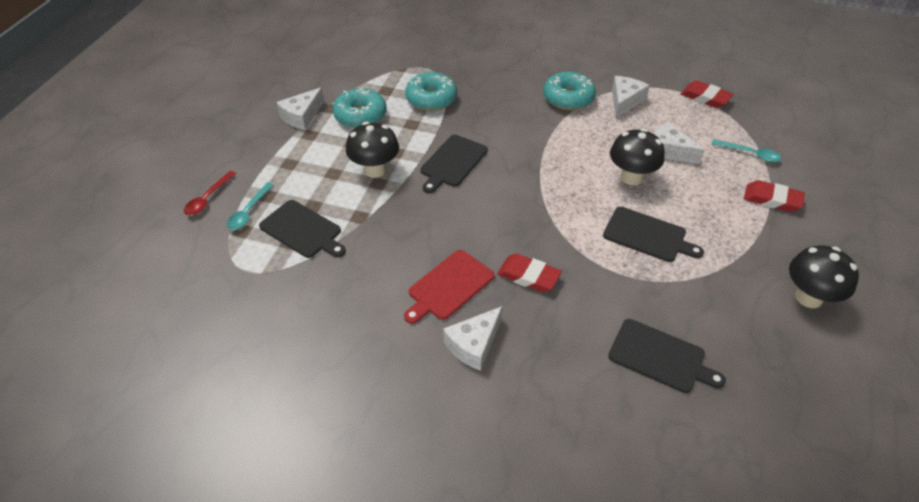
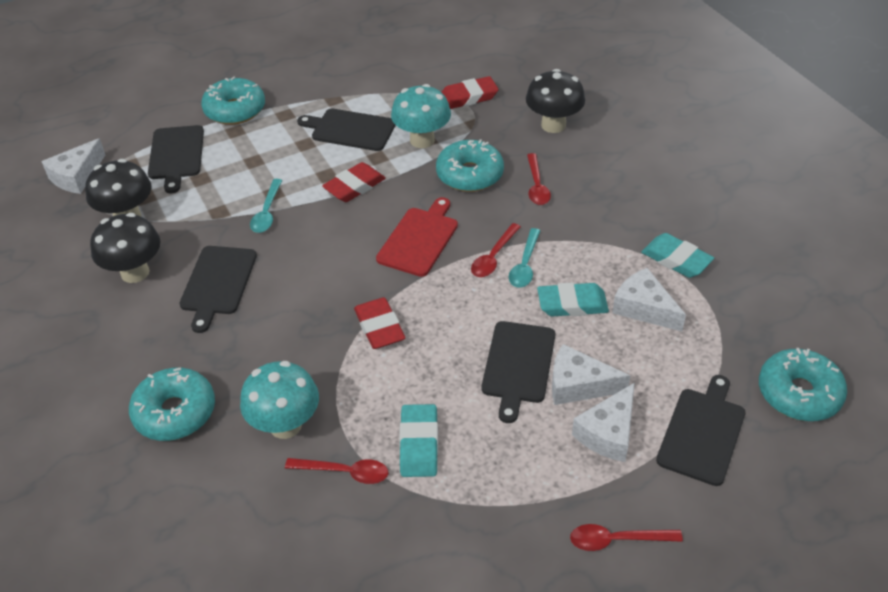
black cutting board: 4 -> 5
red spoon: 1 -> 4
turquoise donut: 3 -> 4
turquoise eraser: 0 -> 3
turquoise mushroom: 0 -> 2

